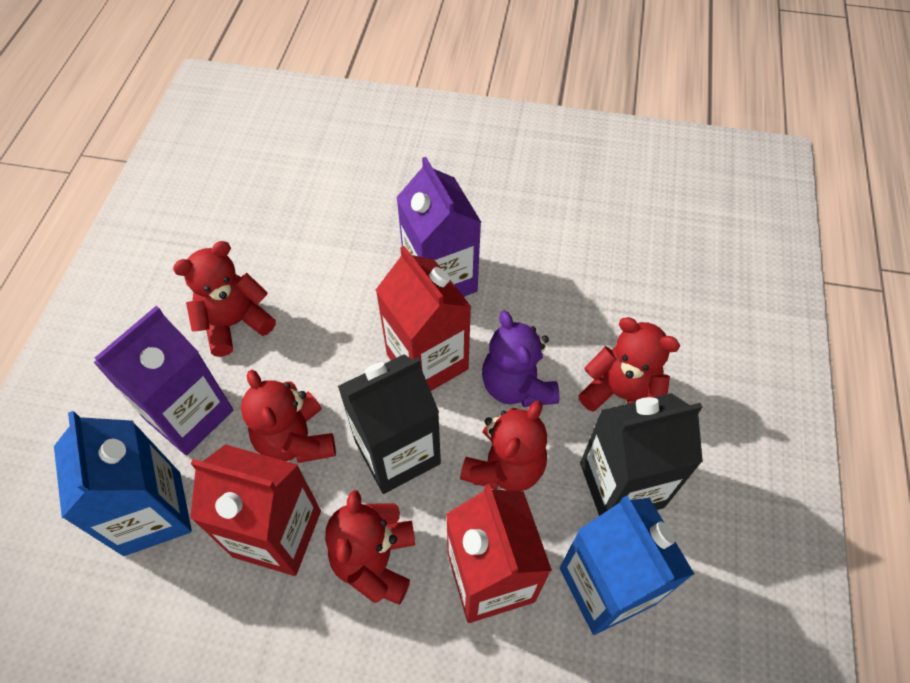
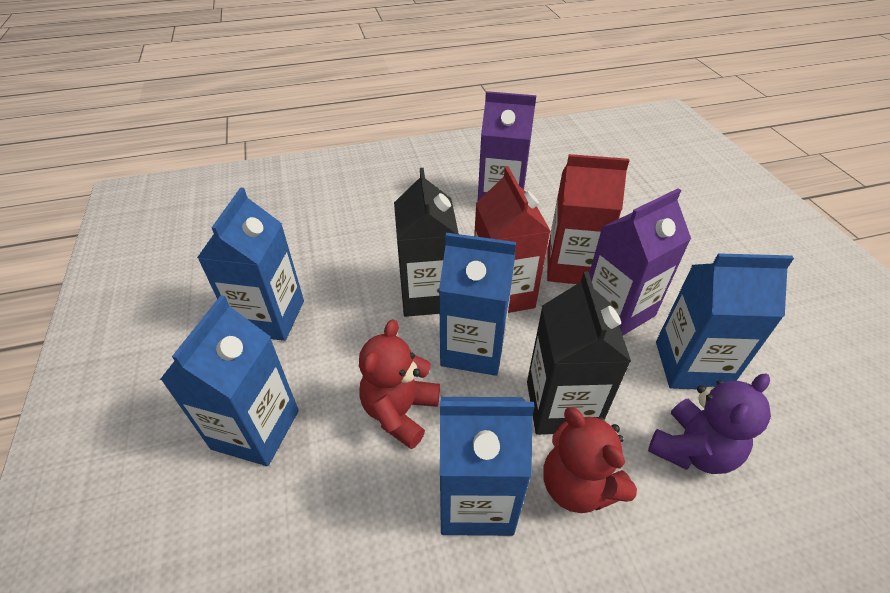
blue carton: 2 -> 5
red carton: 3 -> 2
red teddy bear: 5 -> 2

